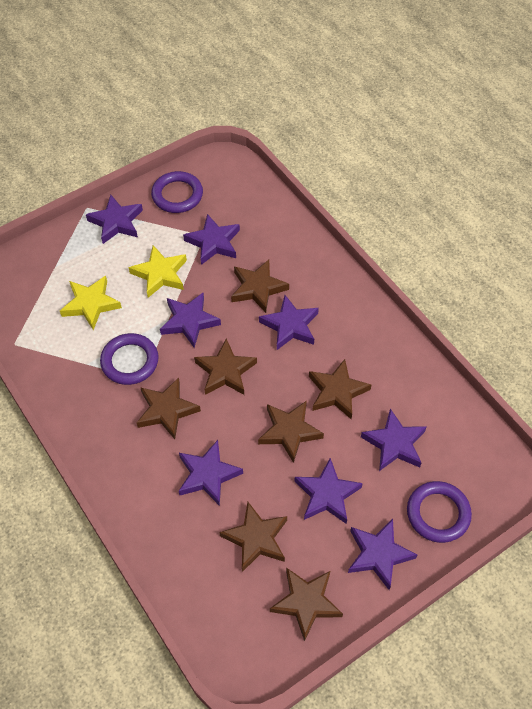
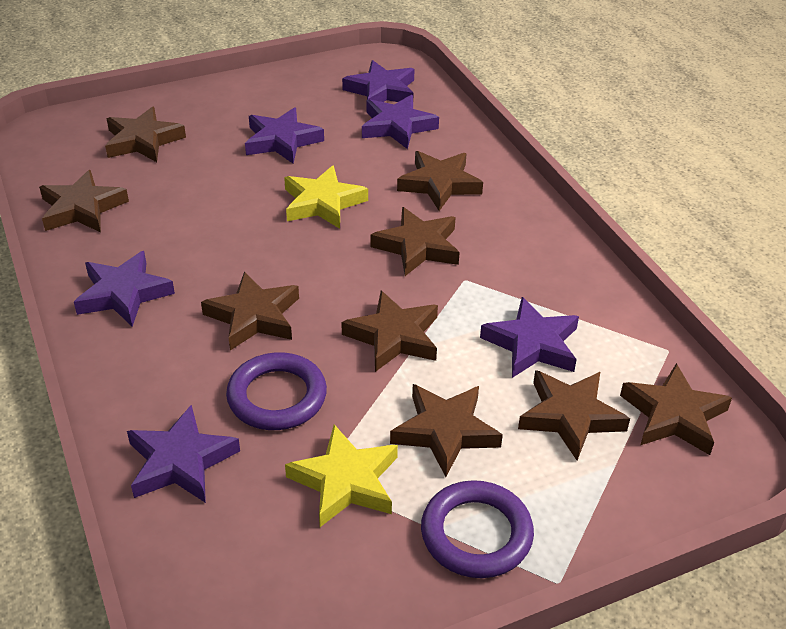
brown star: 7 -> 9
purple ring: 3 -> 2
purple star: 8 -> 6

